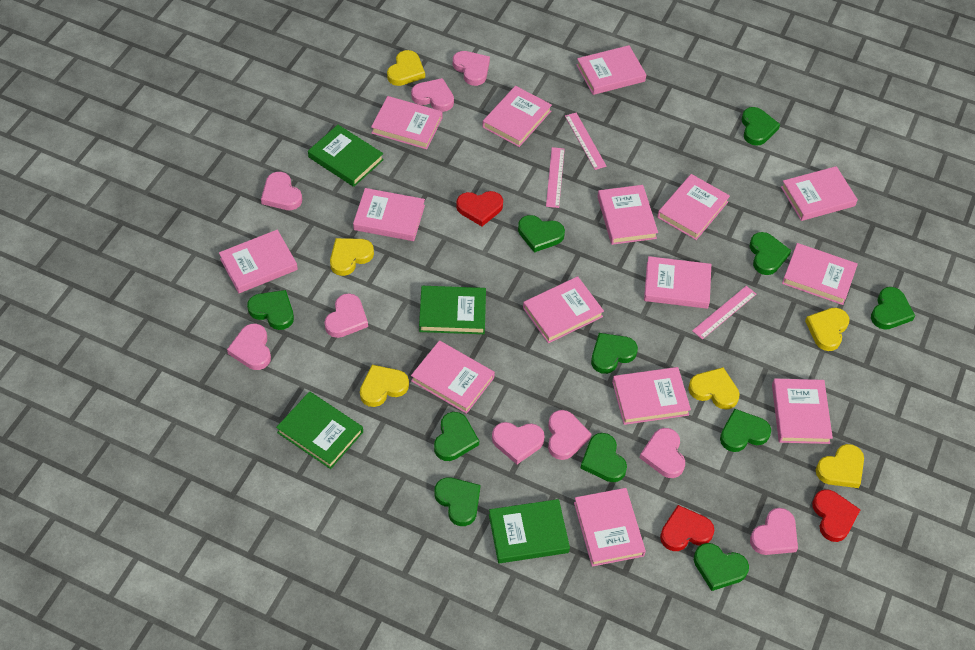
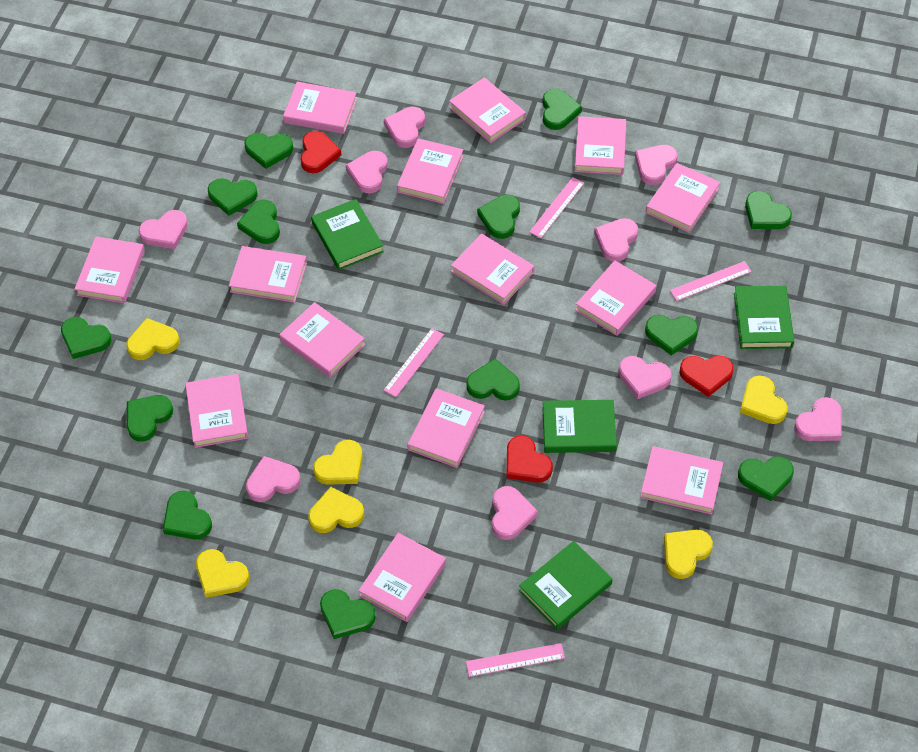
green heart: 11 -> 13
pink book: 15 -> 14
pink ruler: 3 -> 4

